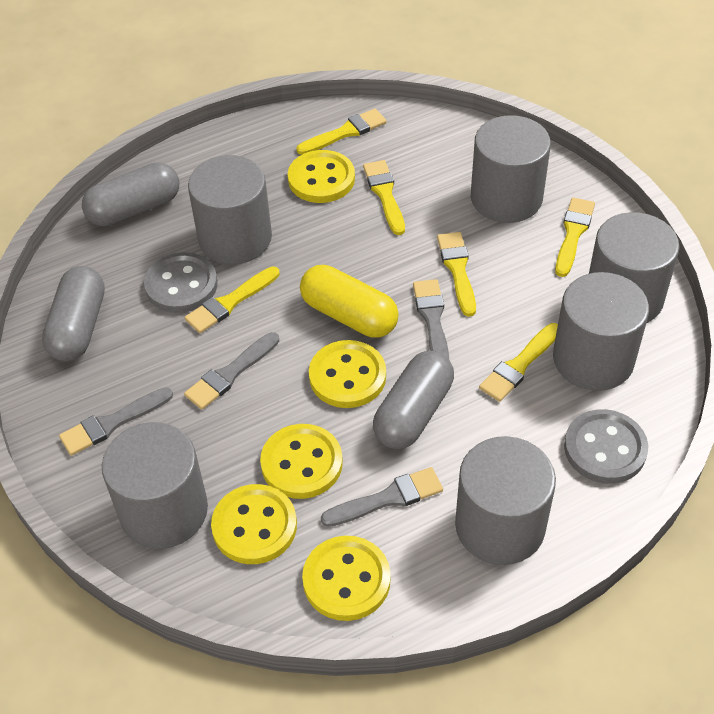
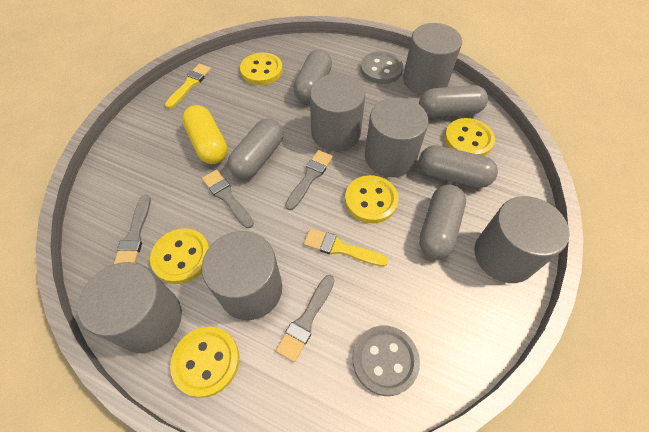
grey capsule: 3 -> 5
yellow brush: 6 -> 2

